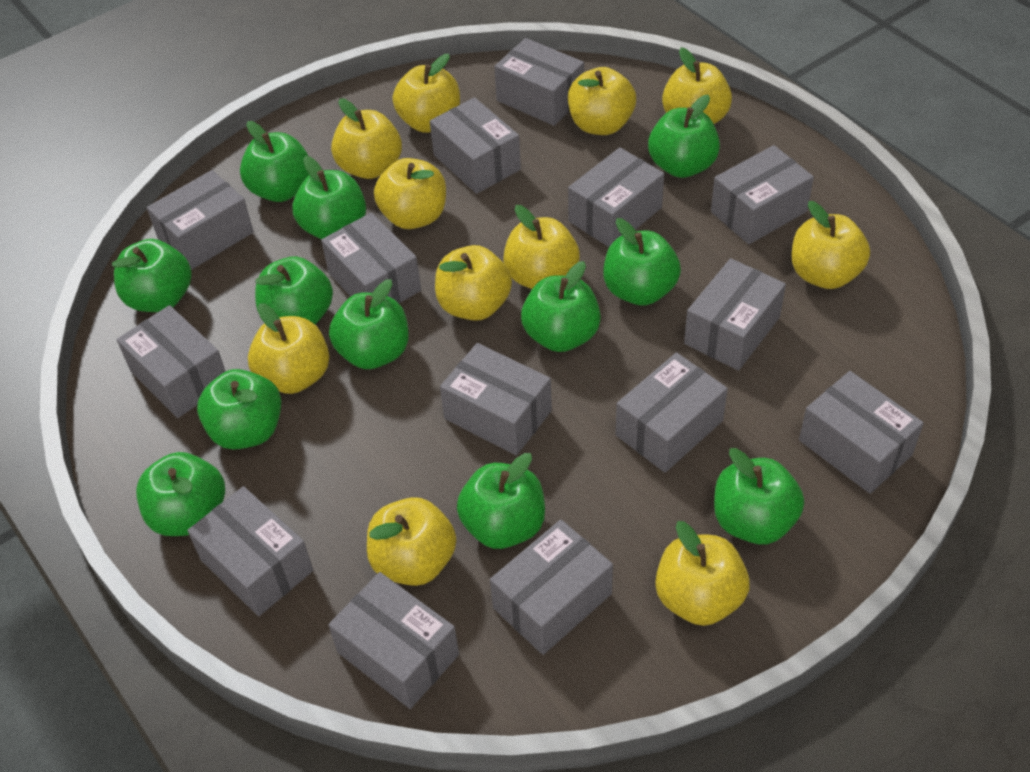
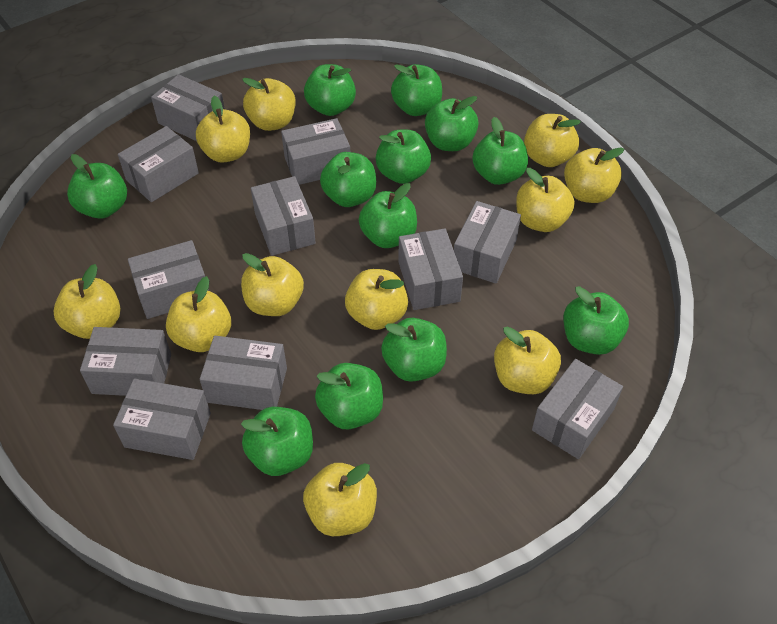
grey box: 14 -> 11

